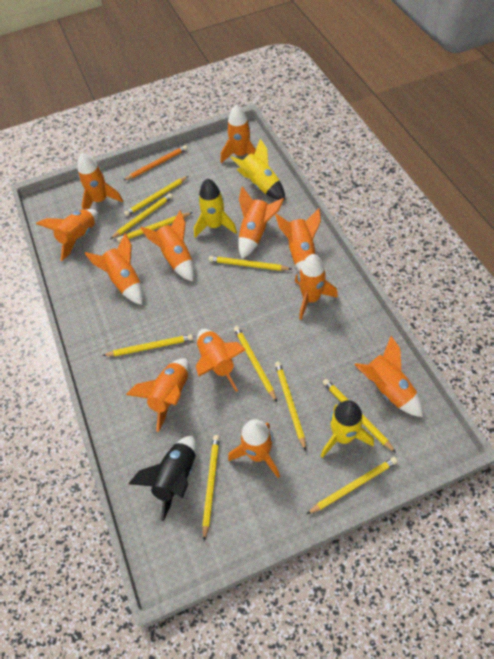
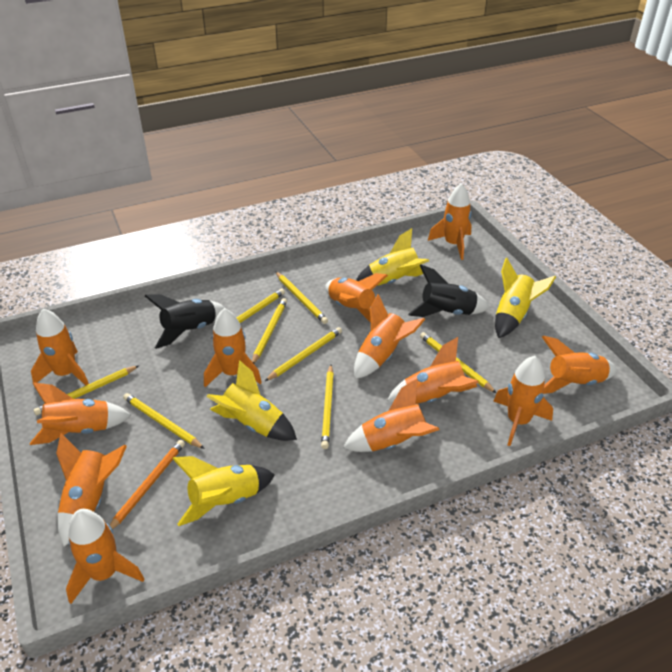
black rocket: 1 -> 2
yellow pencil: 10 -> 8
yellow rocket: 3 -> 4

